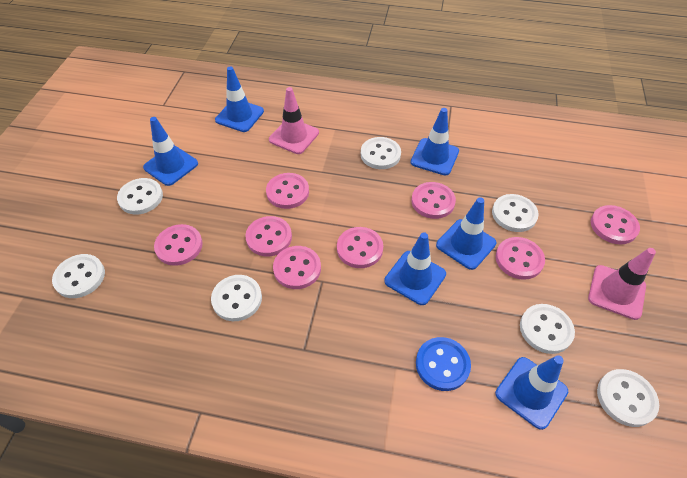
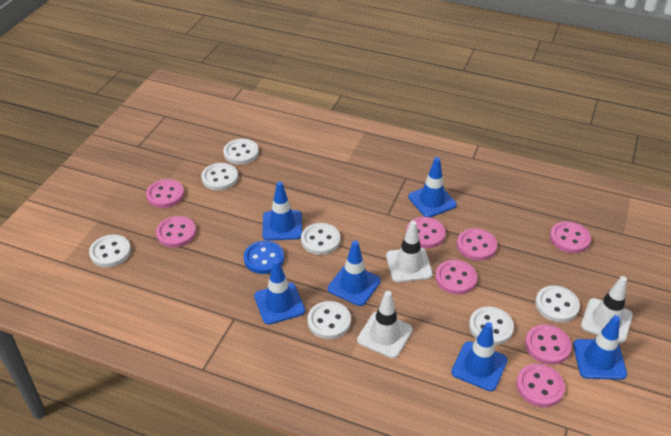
pink traffic cone: 2 -> 0
white traffic cone: 0 -> 3

